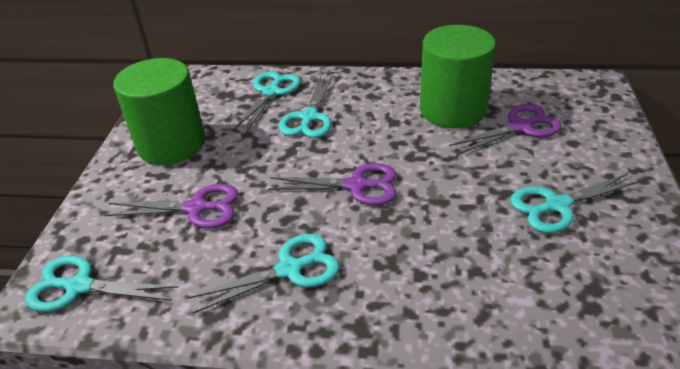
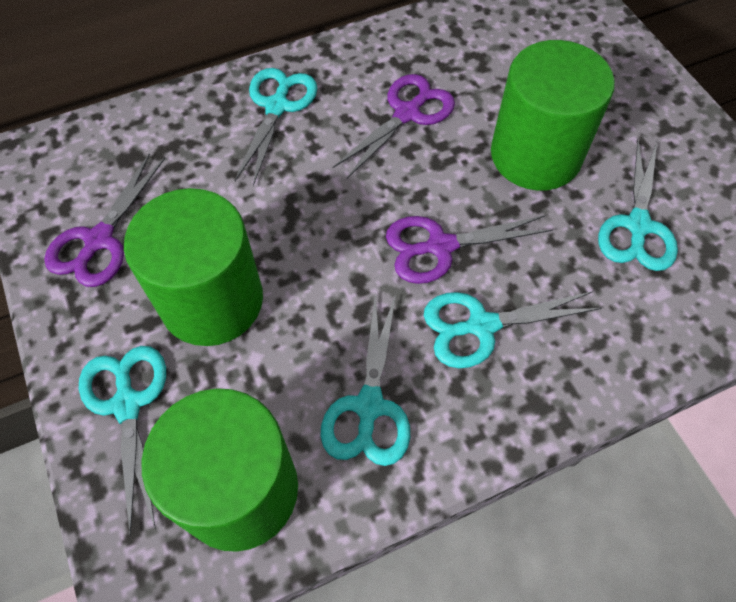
green cylinder: 2 -> 3

